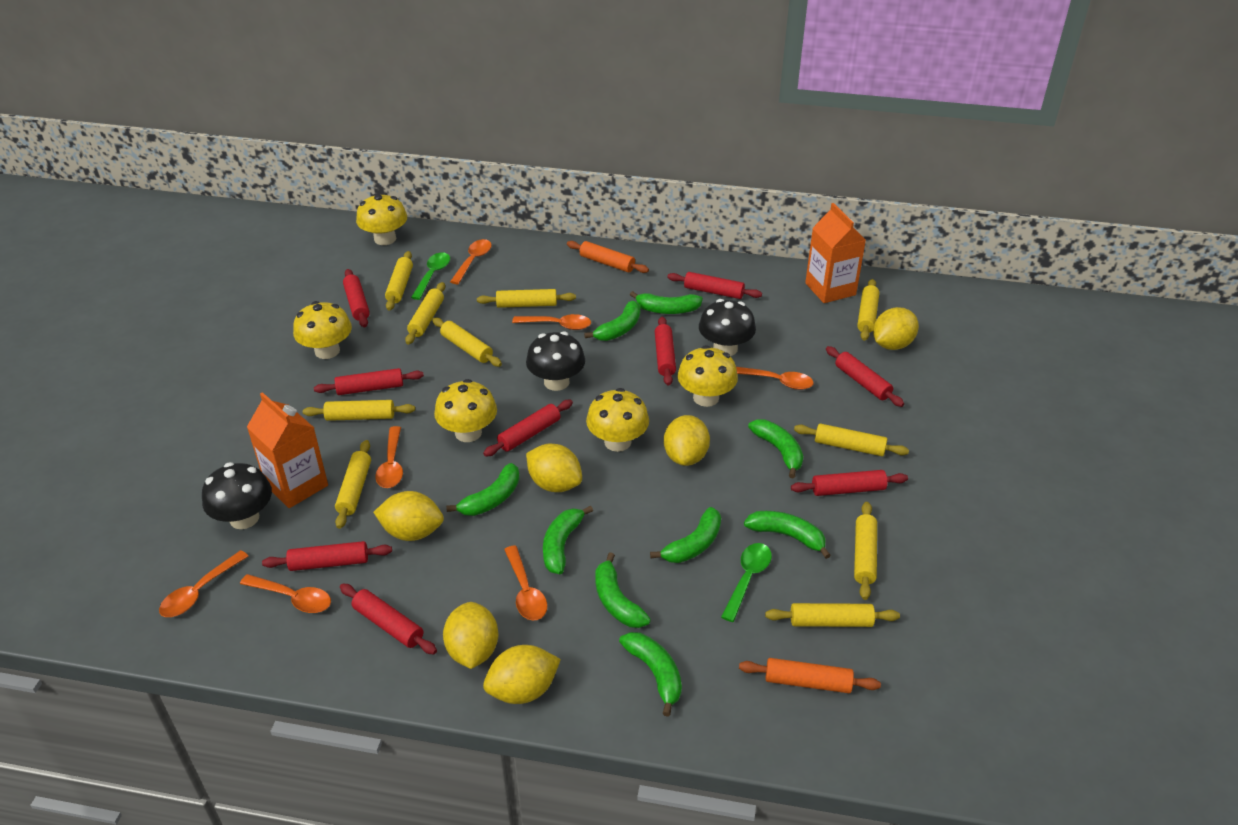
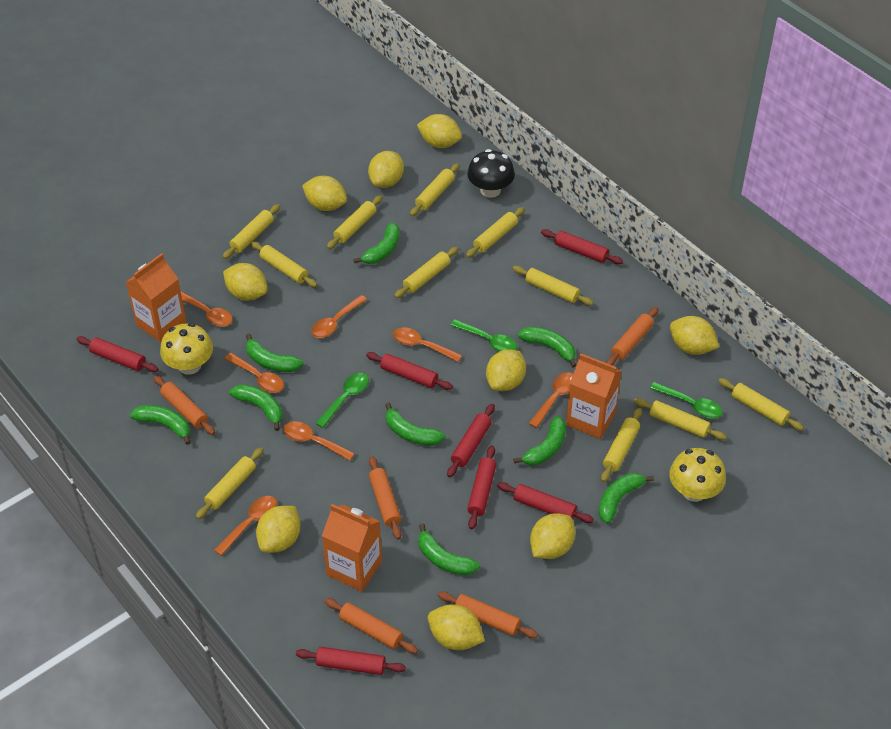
black mushroom: 3 -> 1
green spoon: 2 -> 3
orange carton: 2 -> 3
orange rolling pin: 2 -> 5
red rolling pin: 9 -> 7
yellow lemon: 6 -> 9
yellow mushroom: 5 -> 2
yellow rolling pin: 10 -> 11

